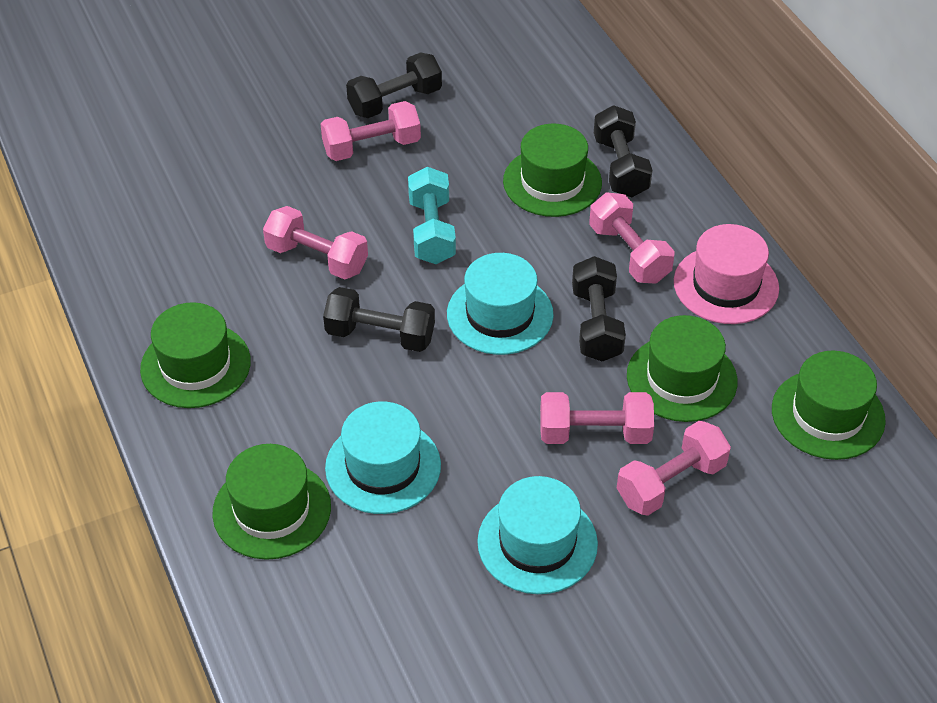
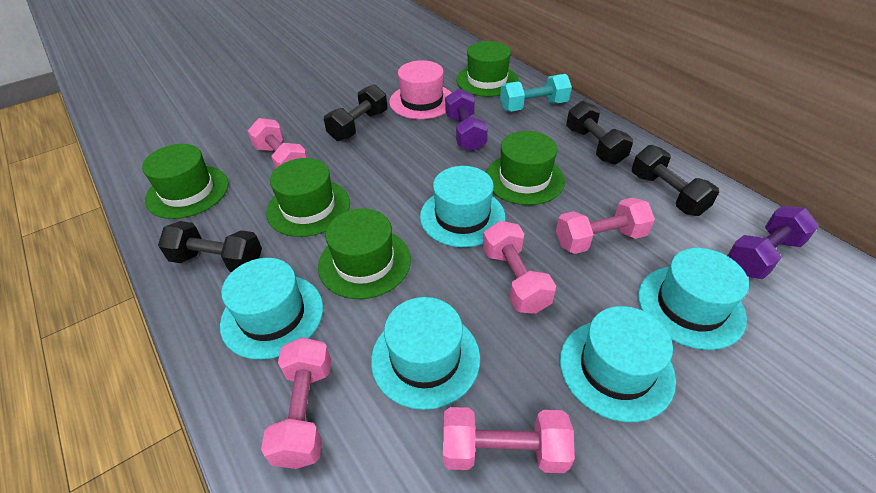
purple dumbbell: 0 -> 2
turquoise hat: 3 -> 5

